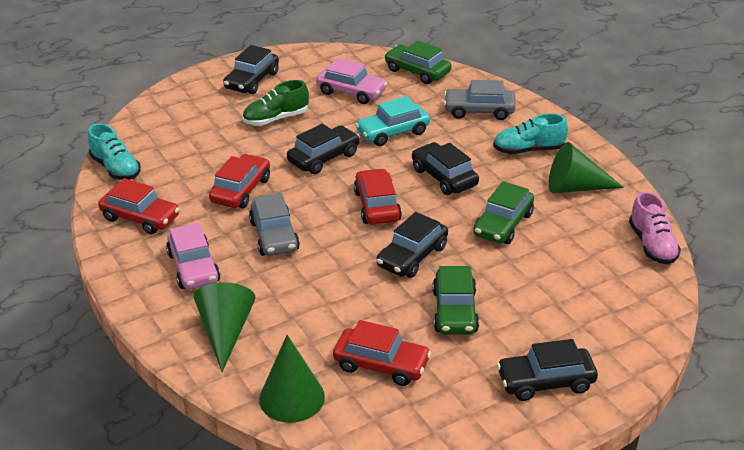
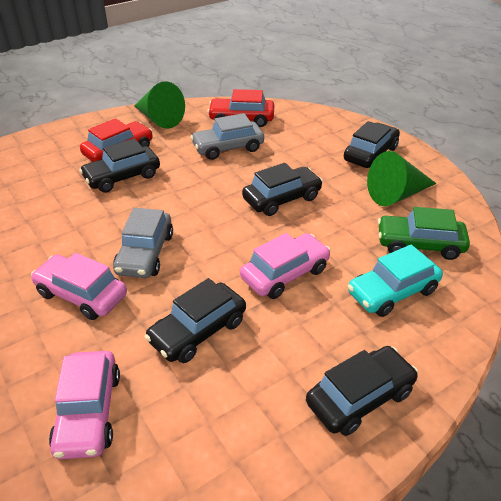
green car: 3 -> 1
green cone: 3 -> 2
green shoe: 1 -> 0
pink car: 2 -> 3
pink shoe: 1 -> 0
red car: 4 -> 2
turquoise shoe: 2 -> 0

